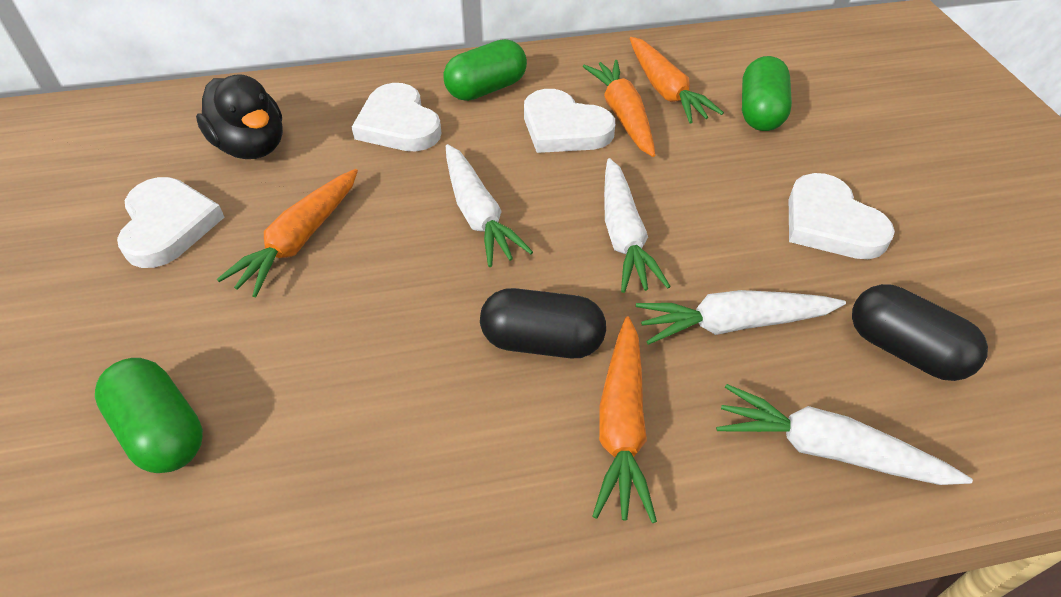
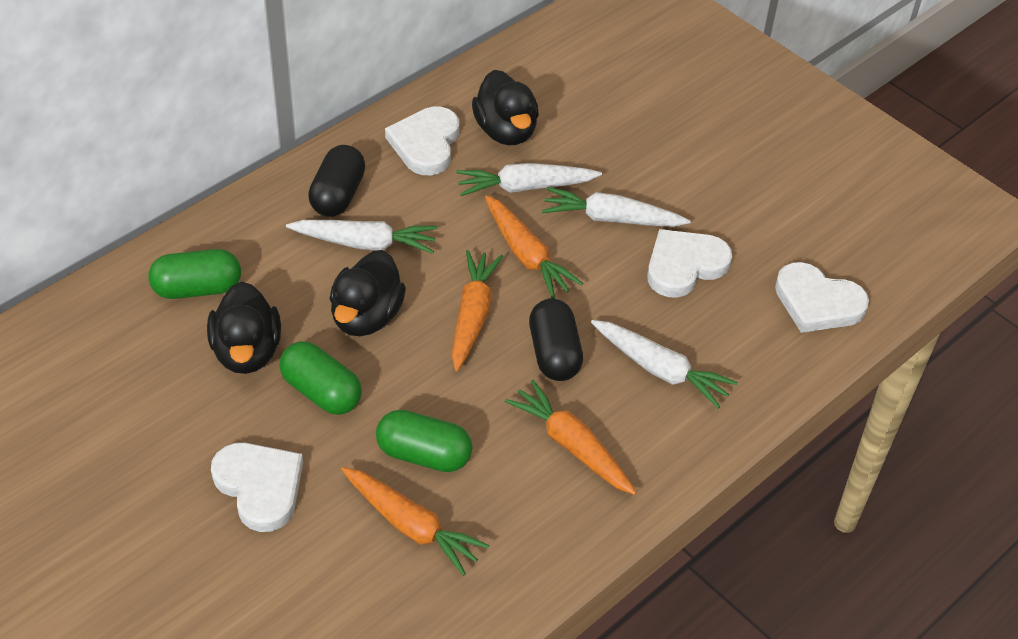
black duck: 1 -> 3

